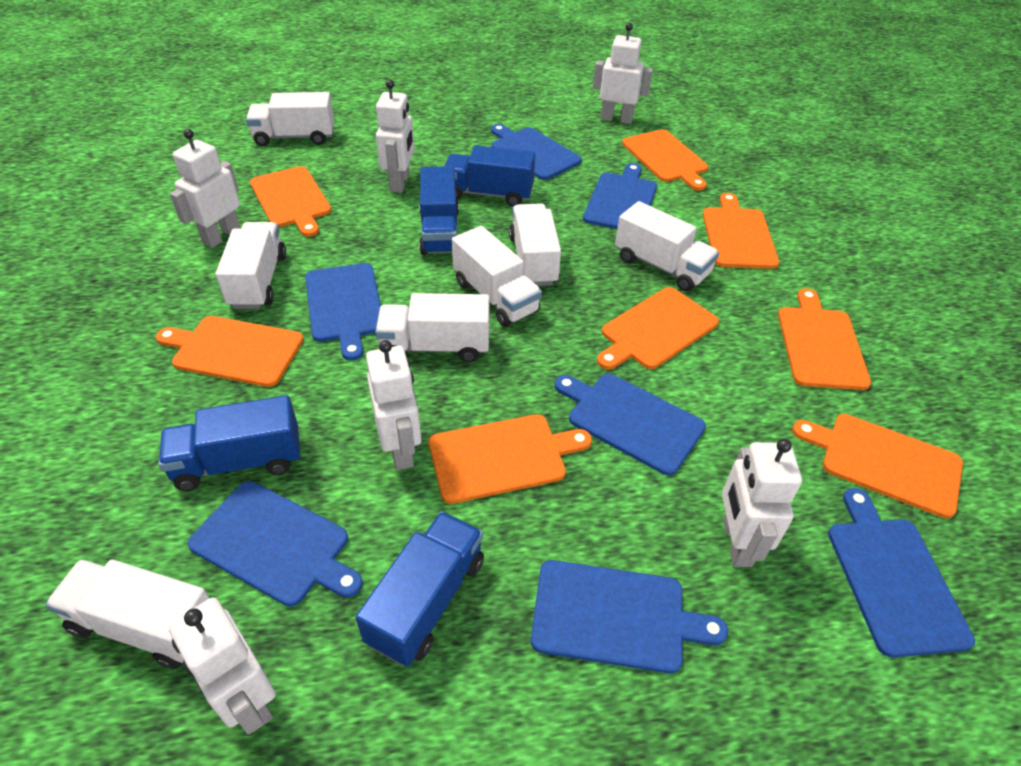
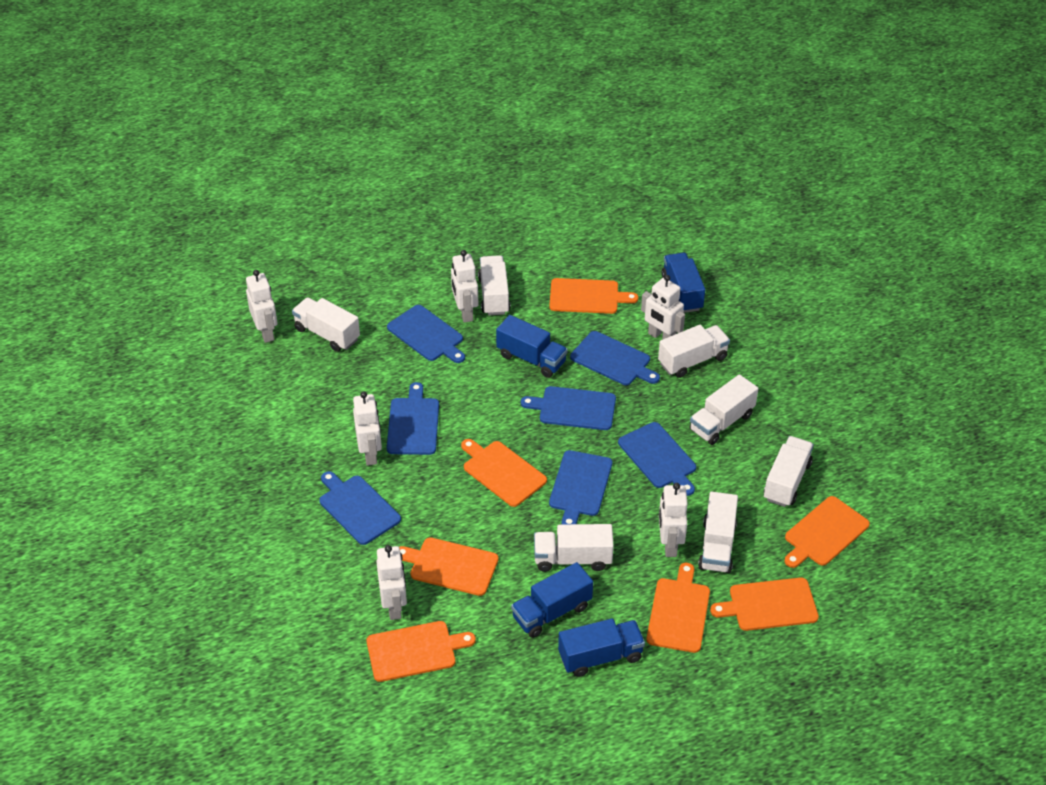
orange cutting board: 8 -> 7

